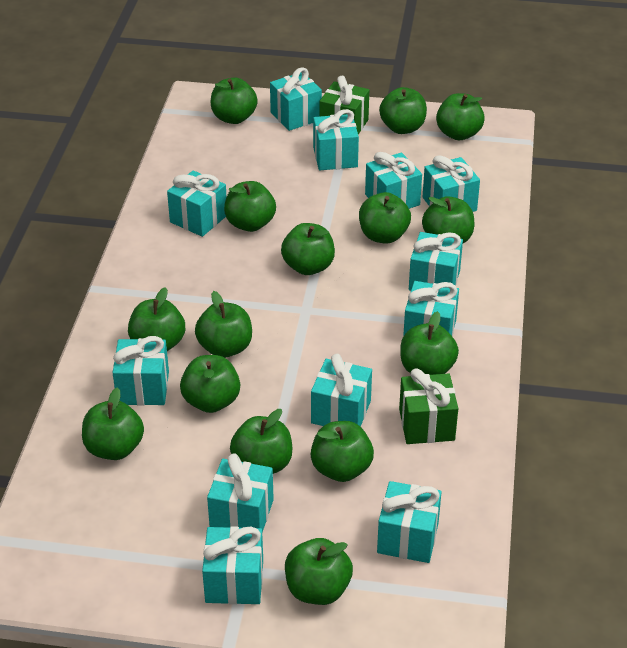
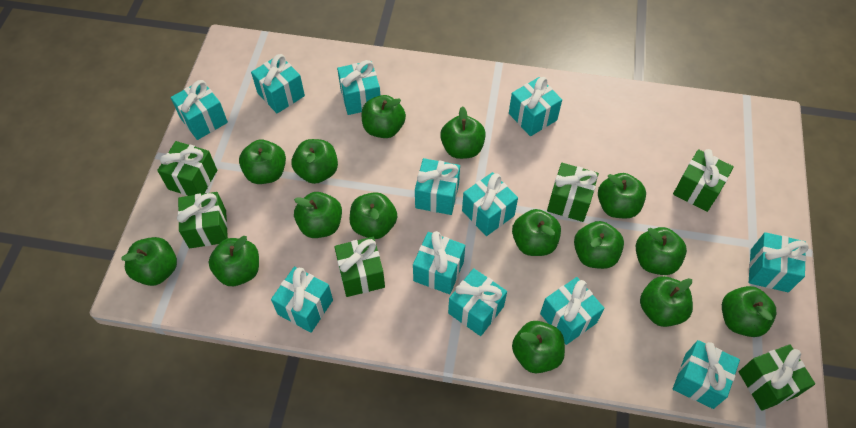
green gift: 2 -> 6

